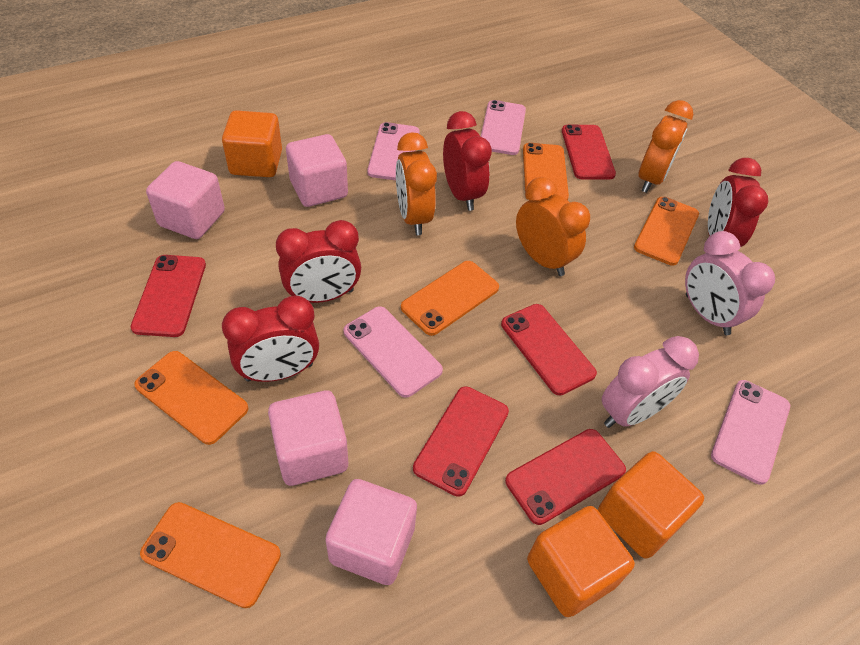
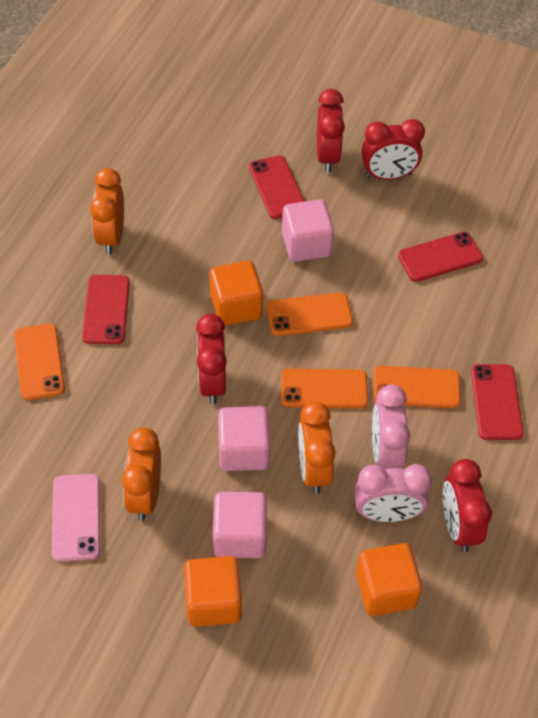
orange phone: 5 -> 4
pink cube: 4 -> 3
pink phone: 4 -> 1
red phone: 5 -> 4

